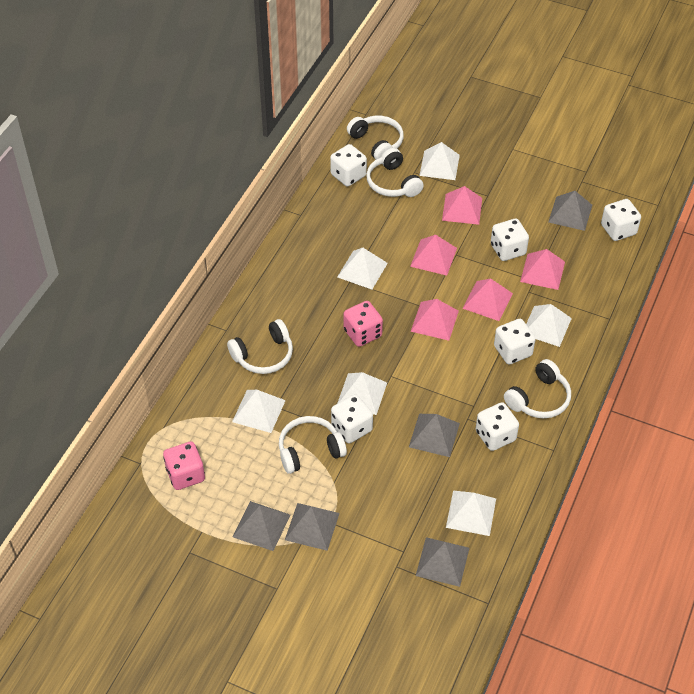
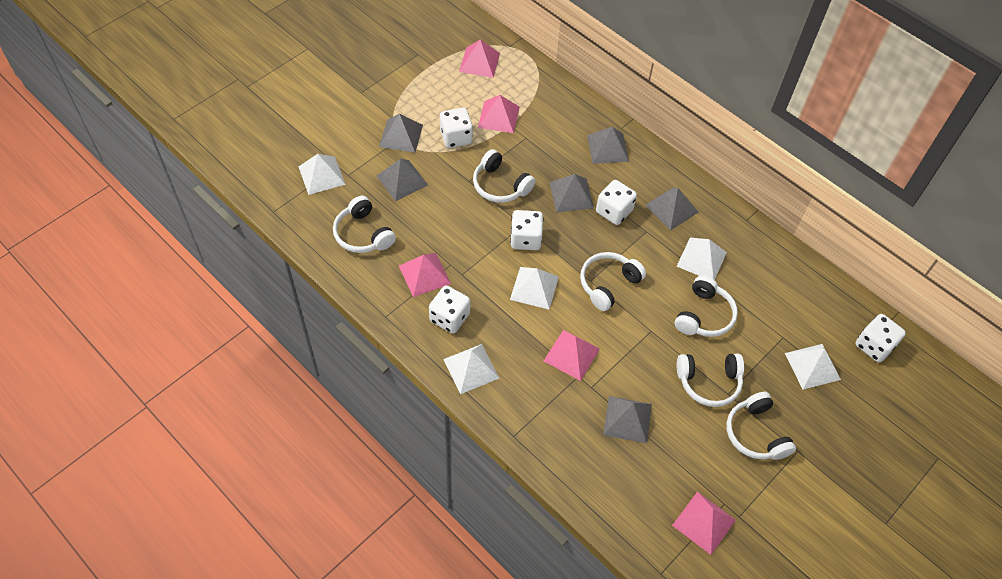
grey pyramid: 5 -> 6
pink dice: 2 -> 0
white dice: 6 -> 5
white headphones: 5 -> 6
white pyramid: 6 -> 5

